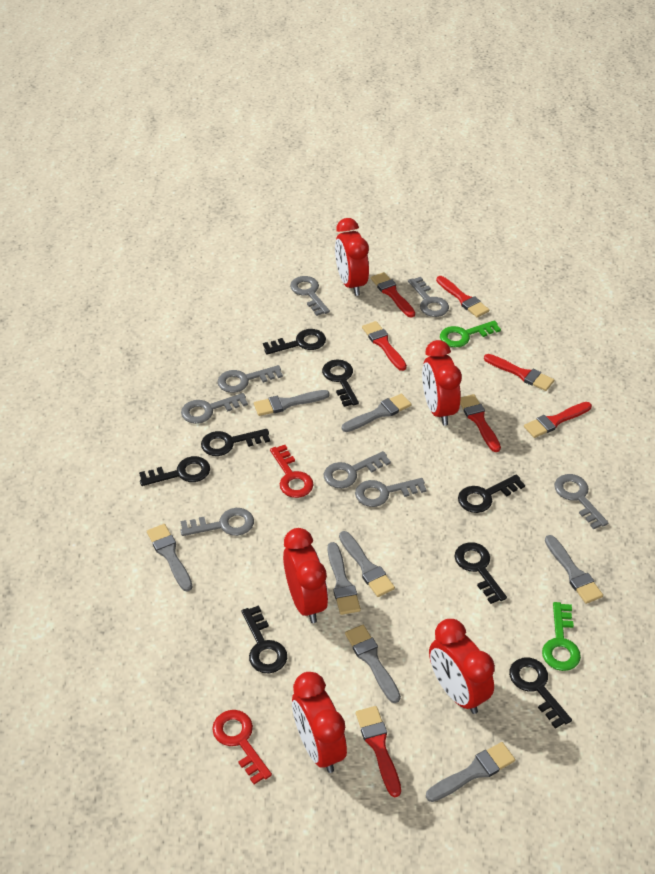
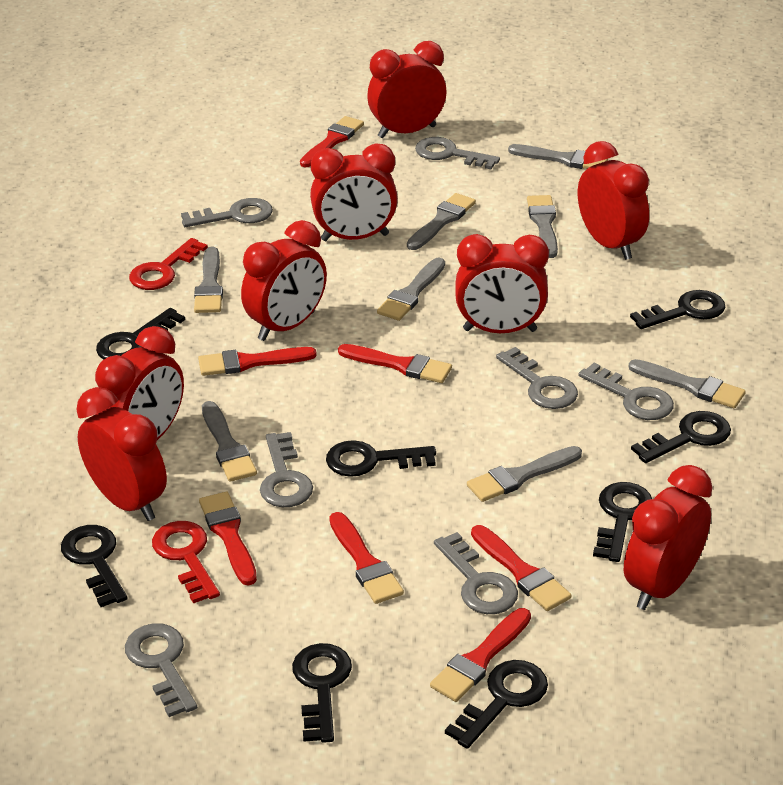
green key: 2 -> 0
grey key: 8 -> 7
red clock: 5 -> 8

